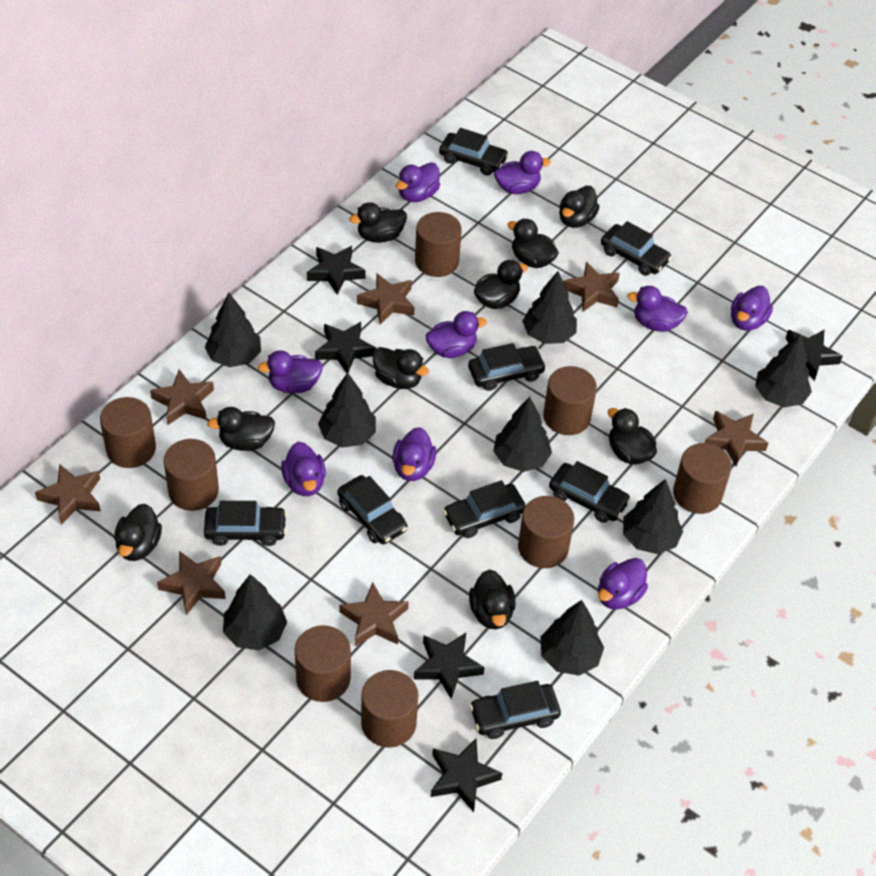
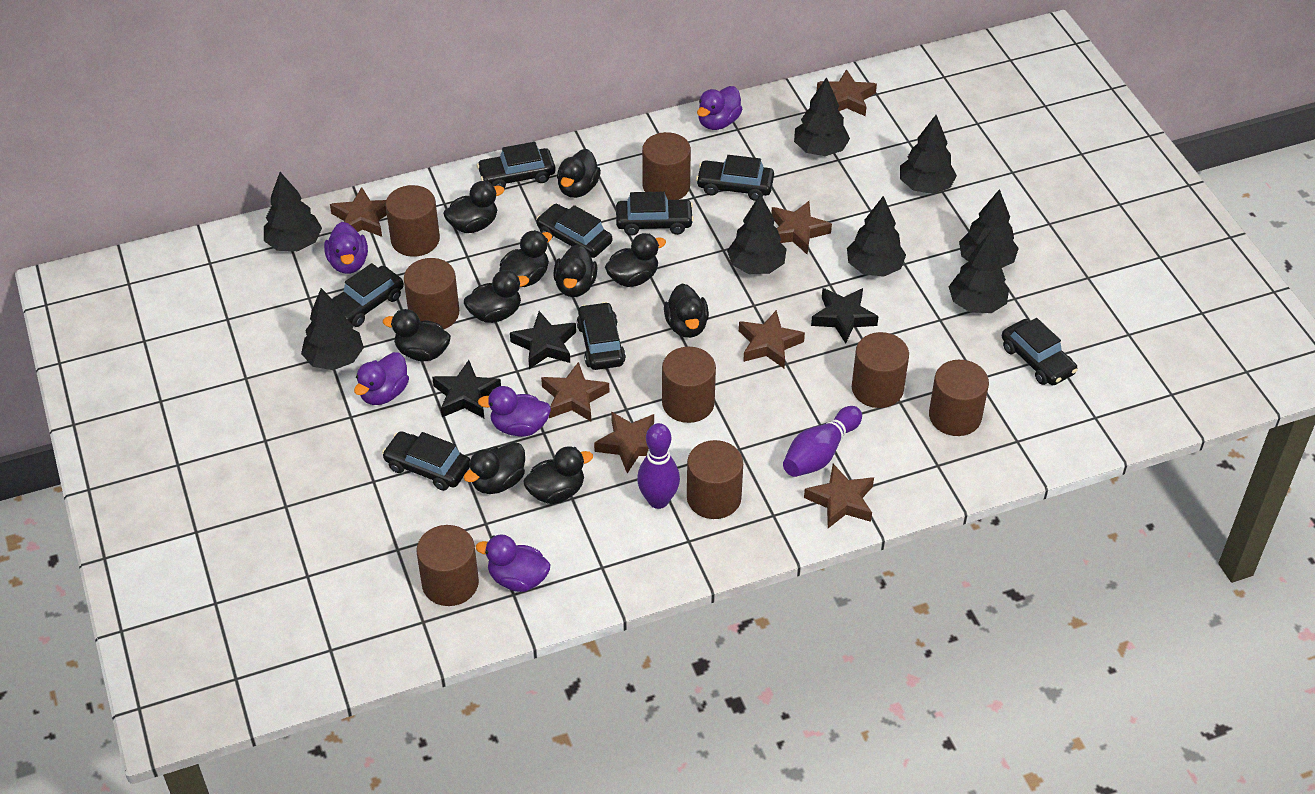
black duck: 9 -> 10
black star: 5 -> 3
purple bowling pin: 0 -> 2
purple duck: 9 -> 5

